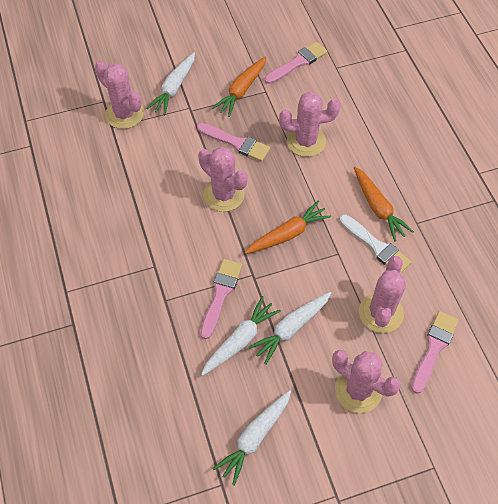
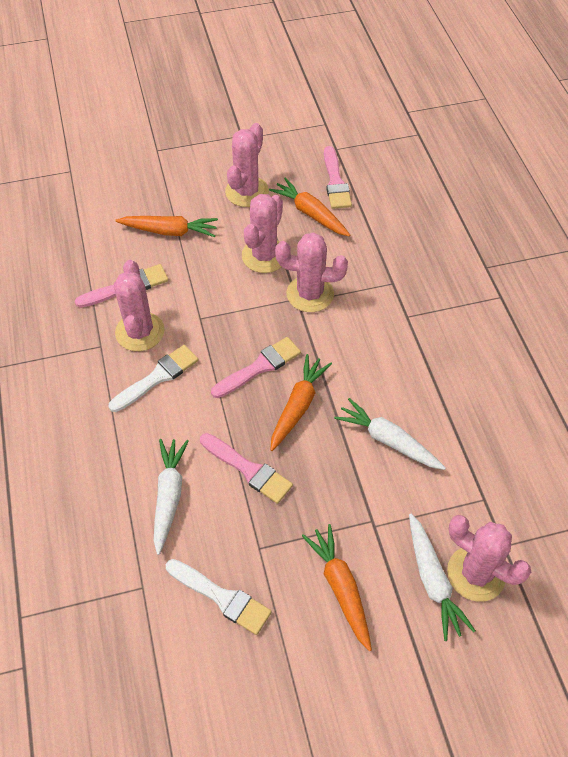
orange carrot: 3 -> 4
white brush: 1 -> 2
white carrot: 4 -> 3

